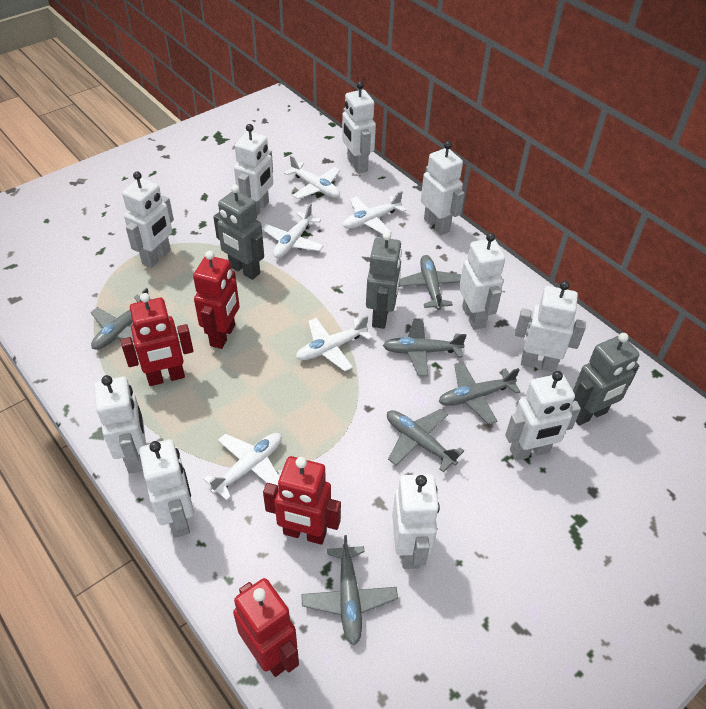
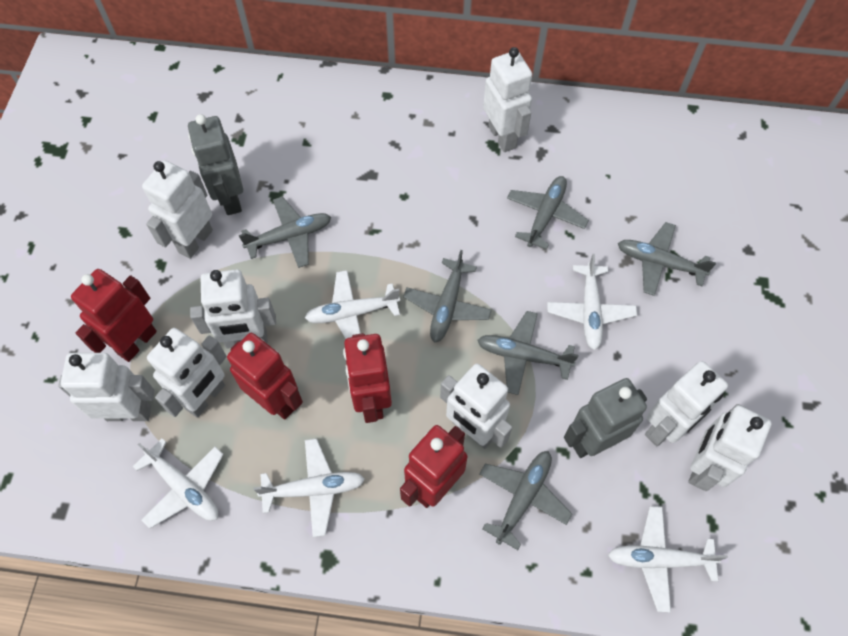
grey robot: 3 -> 2
white robot: 10 -> 8

